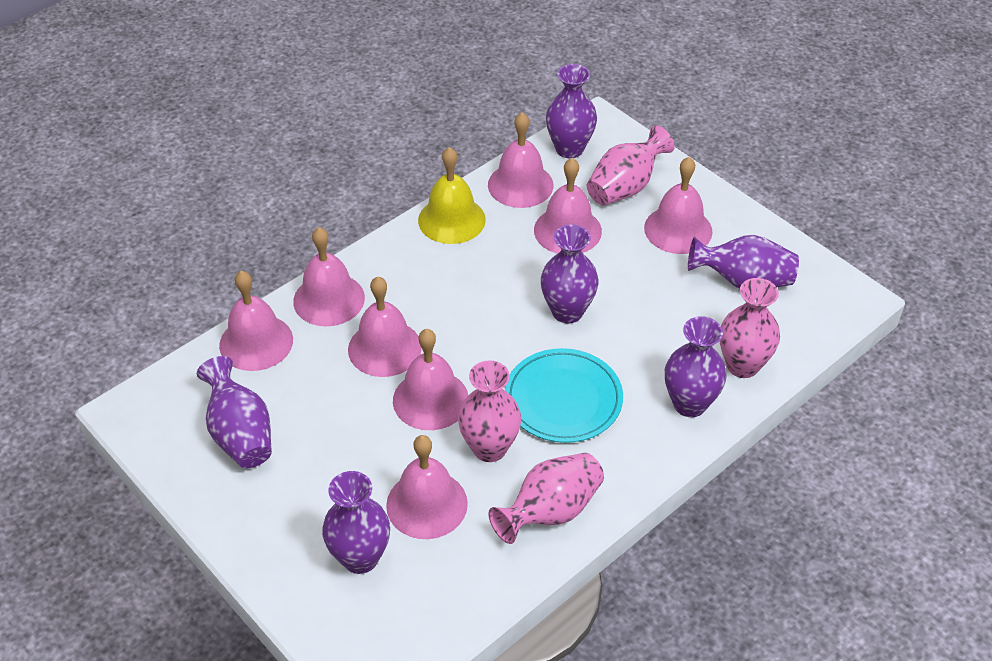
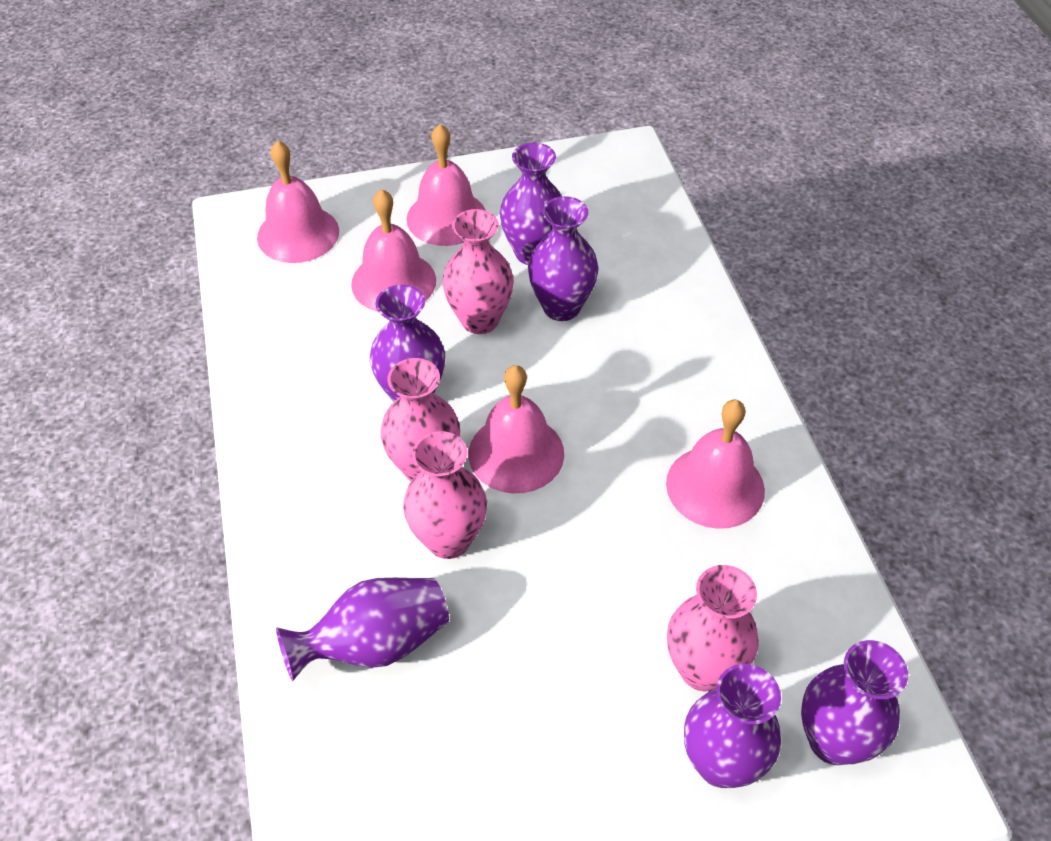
pink bell: 8 -> 5
turquoise plate: 1 -> 0
yellow bell: 1 -> 0

